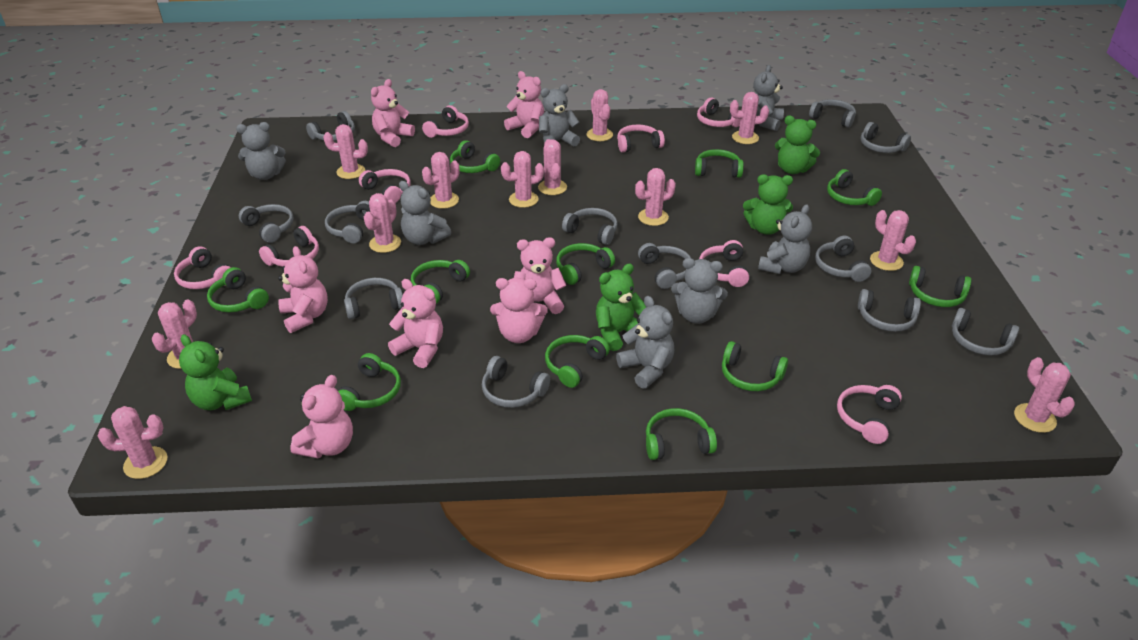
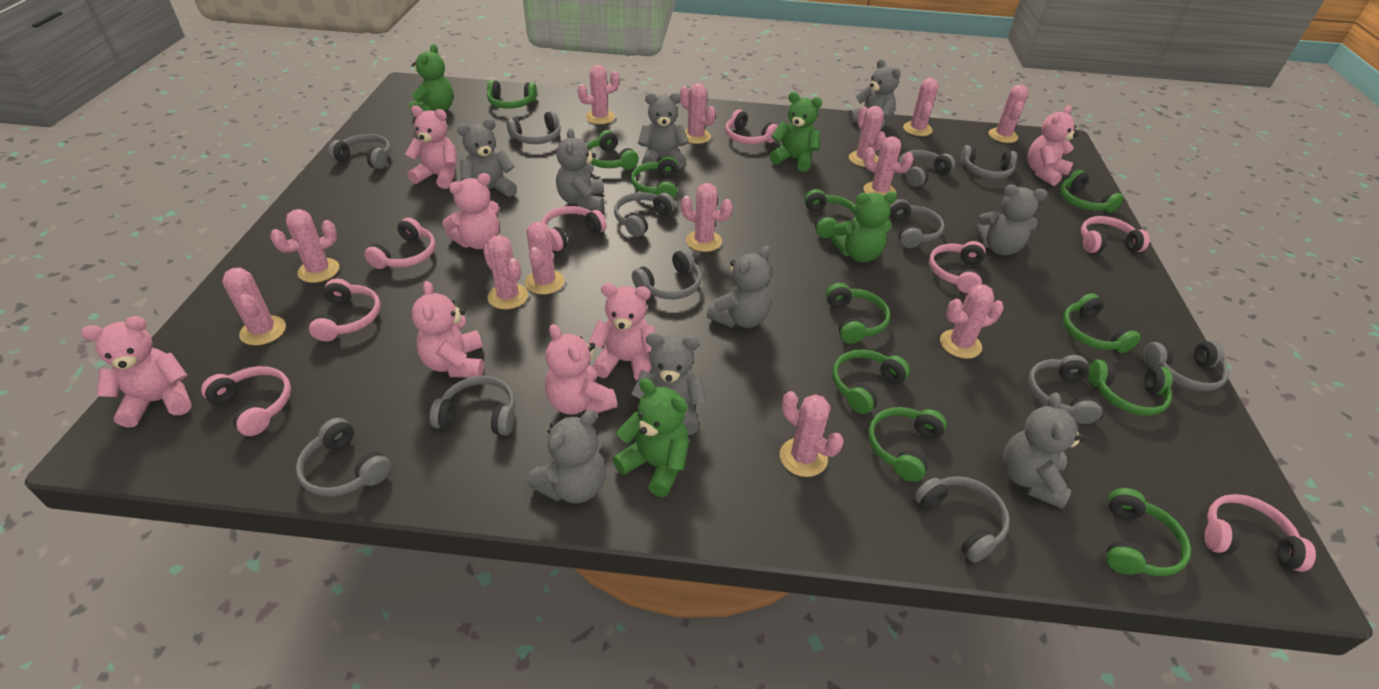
grey teddy bear: 7 -> 9
pink cactus: 12 -> 13

